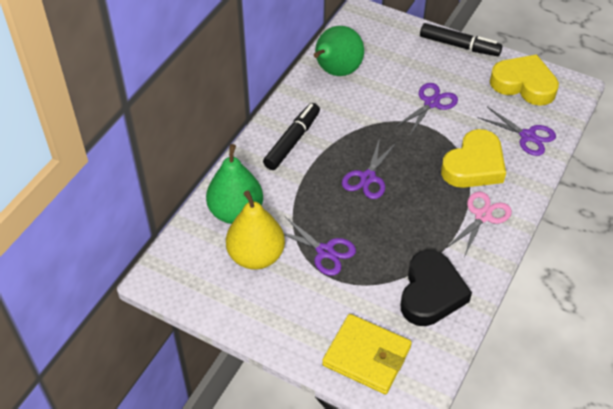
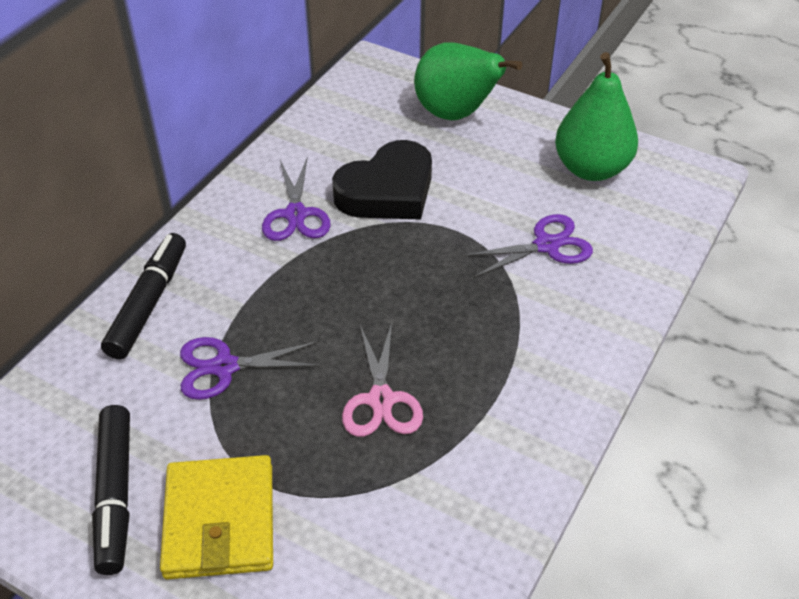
purple scissors: 4 -> 3
yellow heart: 2 -> 0
yellow pear: 1 -> 0

